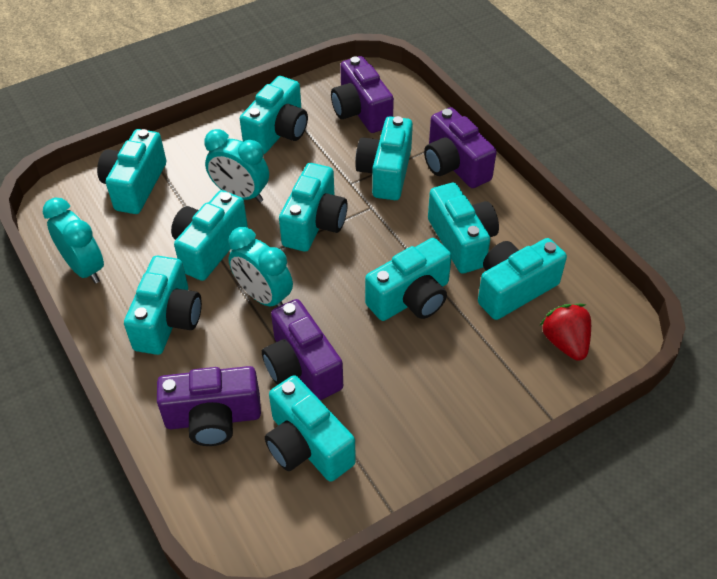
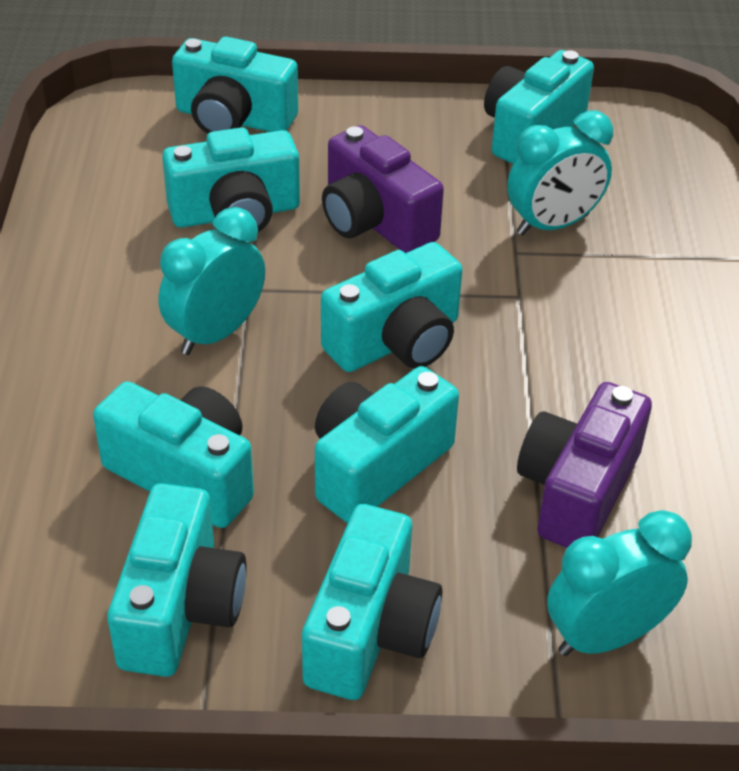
purple camera: 4 -> 2
red strawberry: 1 -> 0
turquoise camera: 10 -> 8

